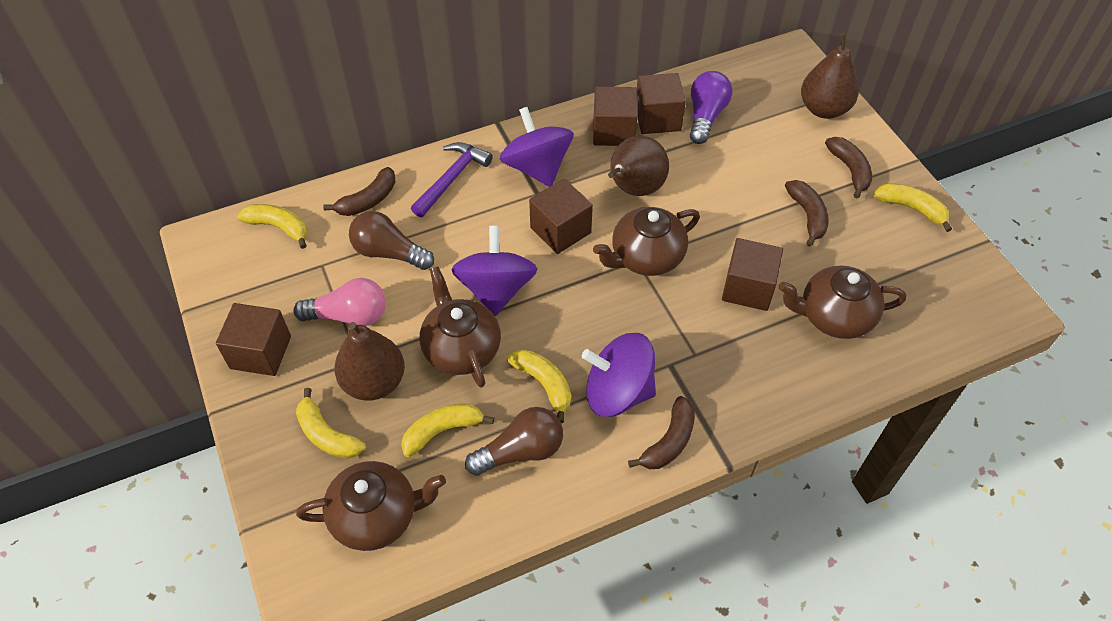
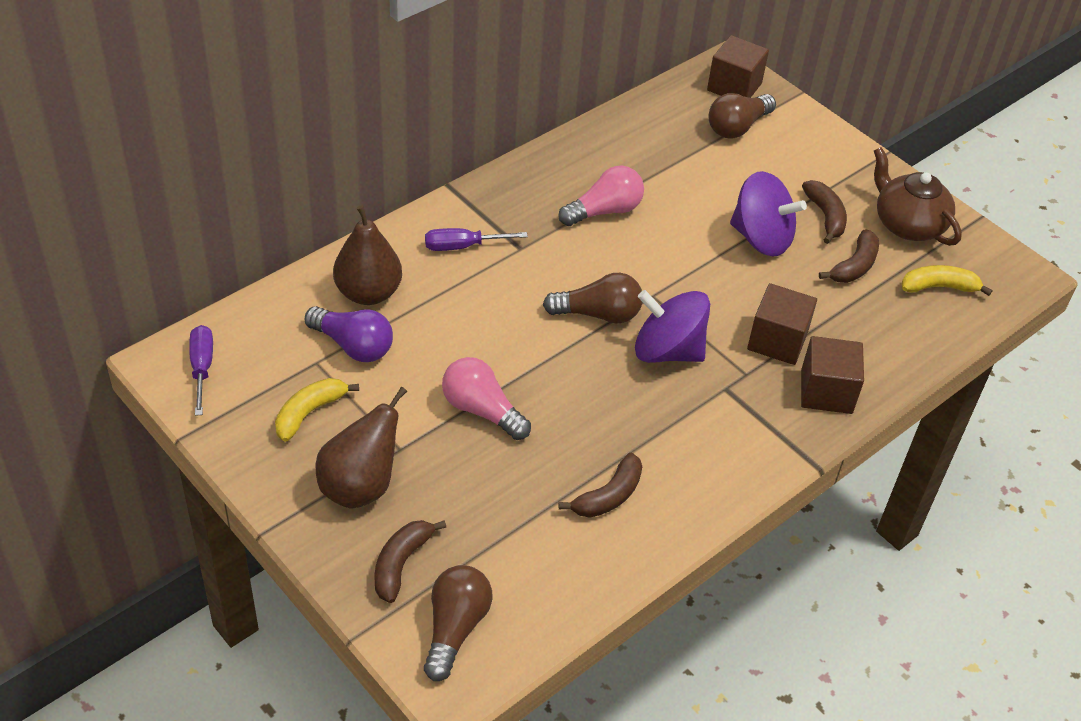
brown cube: 5 -> 3
brown light bulb: 2 -> 3
brown pear: 3 -> 2
brown teapot: 4 -> 1
pink light bulb: 1 -> 2
purple hammer: 1 -> 0
purple screwdriver: 0 -> 2
purple spinning top: 3 -> 2
yellow banana: 5 -> 2

